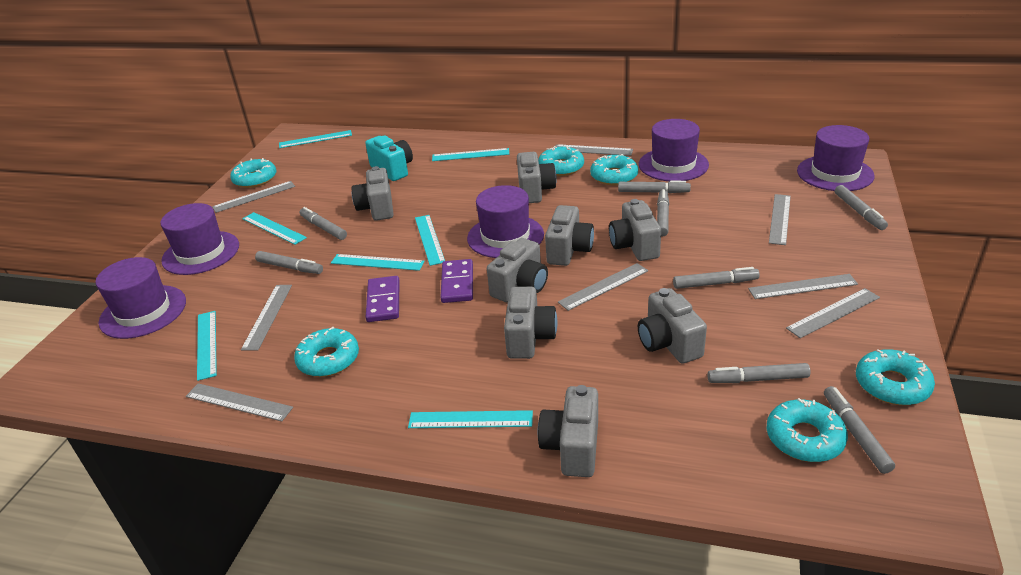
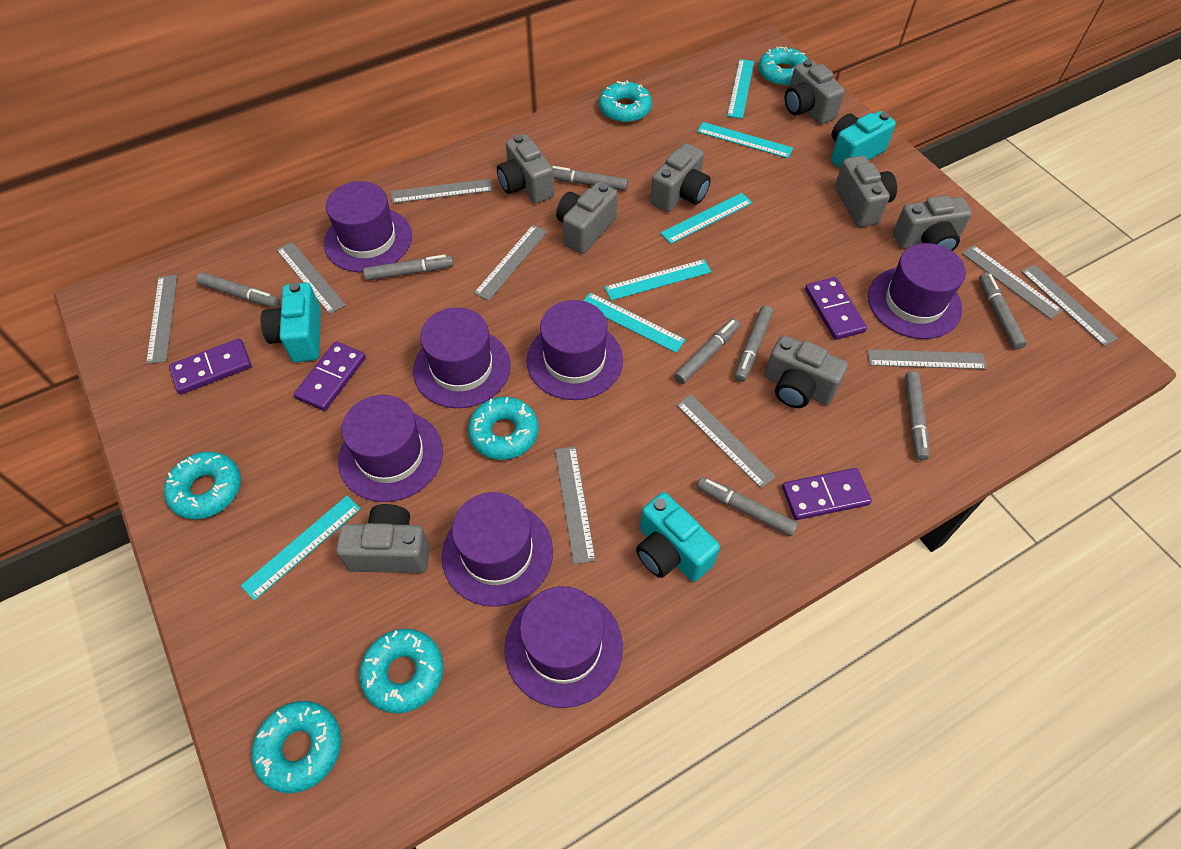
grey ruler: 8 -> 9
purple domino: 2 -> 4
purple hat: 5 -> 7
turquoise camera: 1 -> 3
turquoise ruler: 7 -> 6

